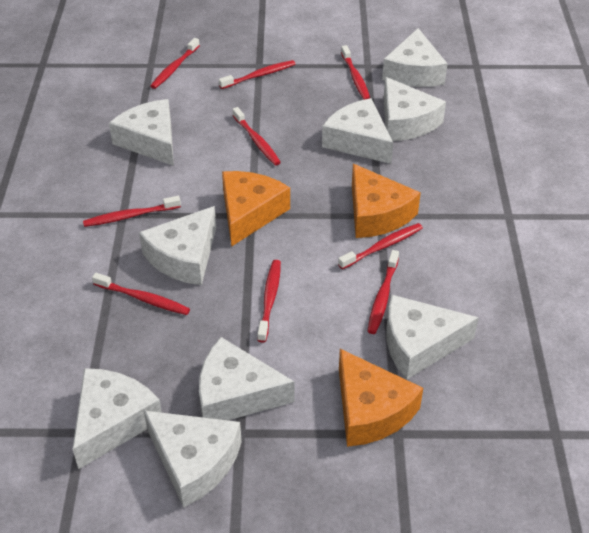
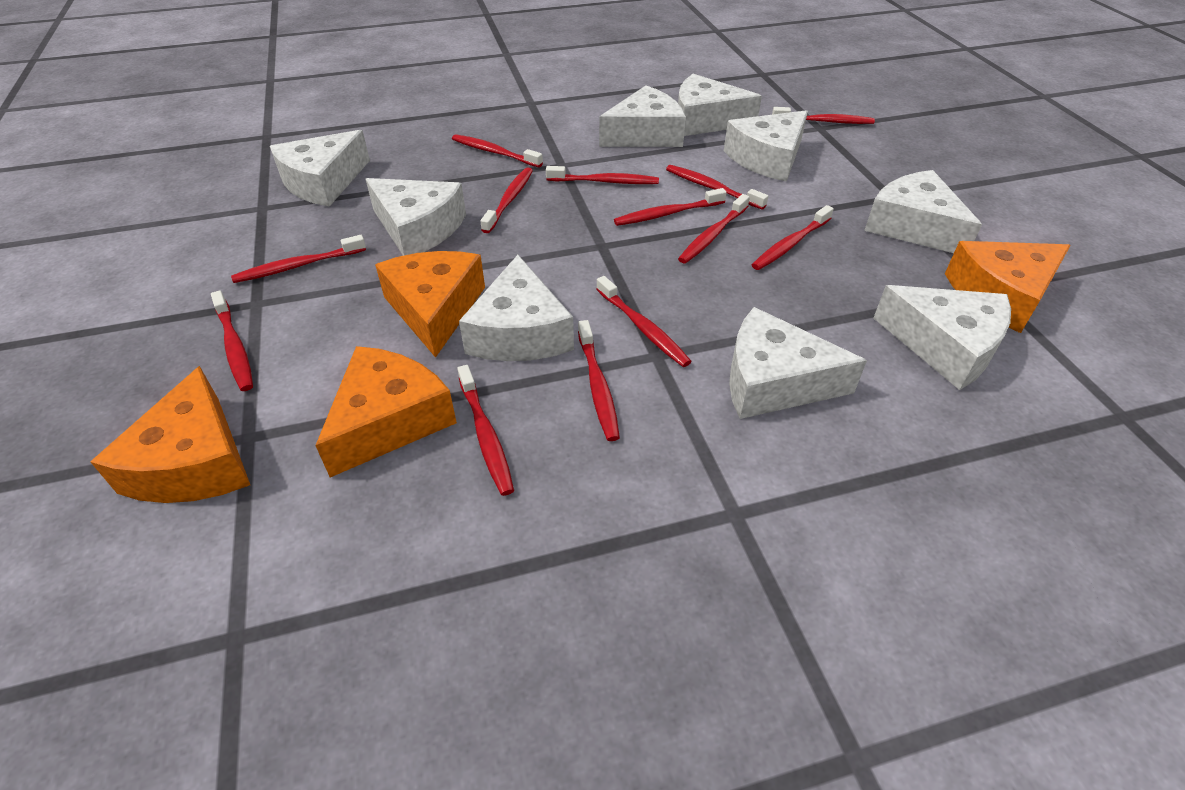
orange cheese: 3 -> 4
red toothbrush: 9 -> 13

